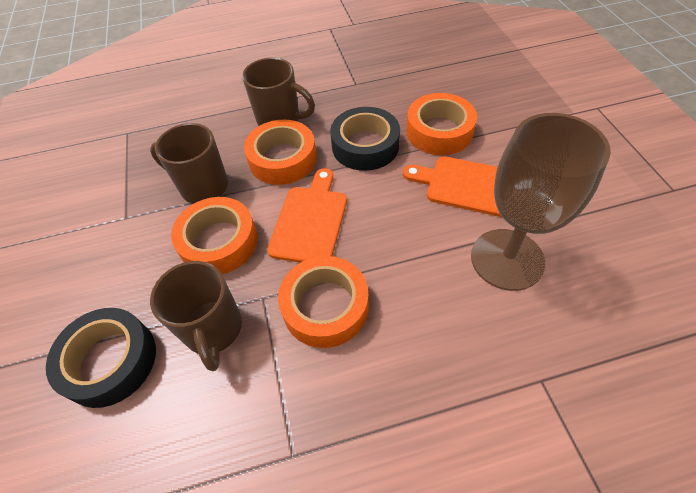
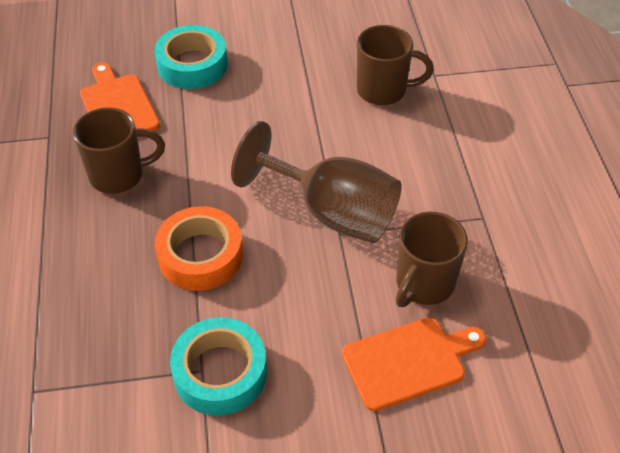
black tape: 2 -> 0
orange tape: 4 -> 1
turquoise tape: 0 -> 2

